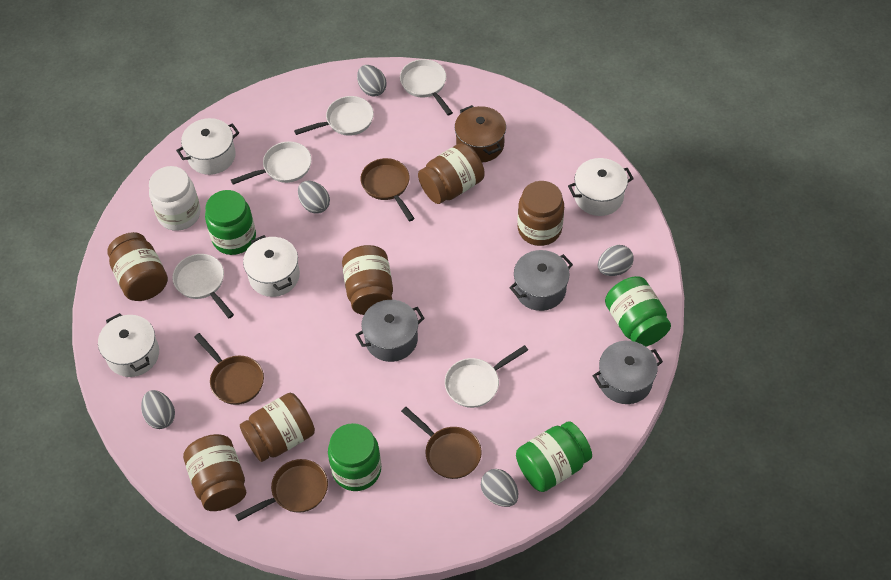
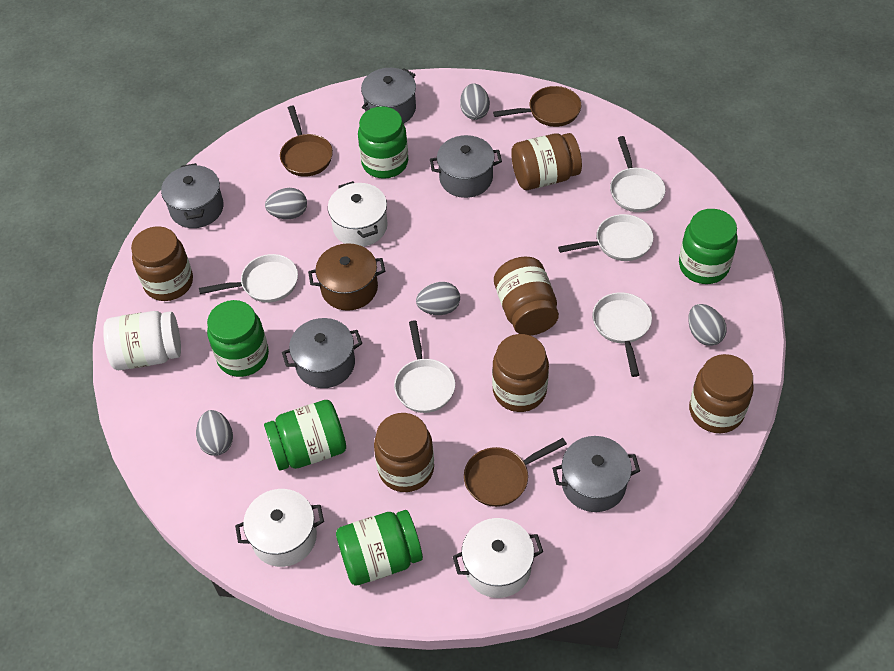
brown pan: 4 -> 3
green jar: 4 -> 5
grey pot: 3 -> 5
white pot: 4 -> 3

